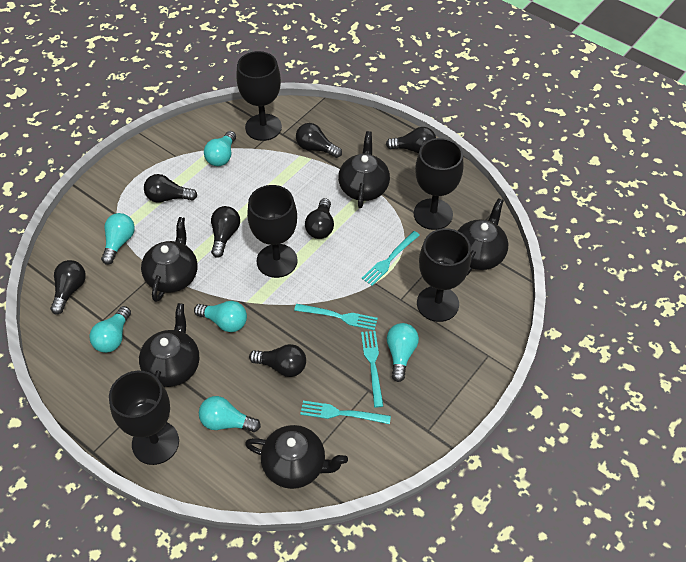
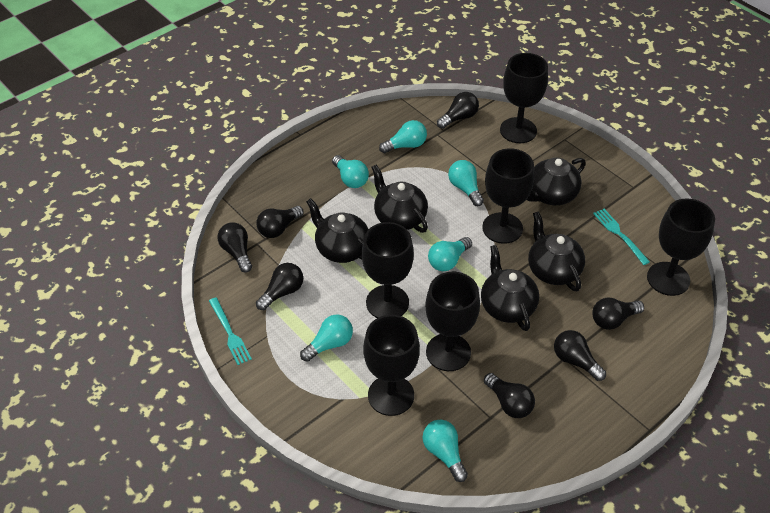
black goblet: 5 -> 6
turquoise fork: 4 -> 2

